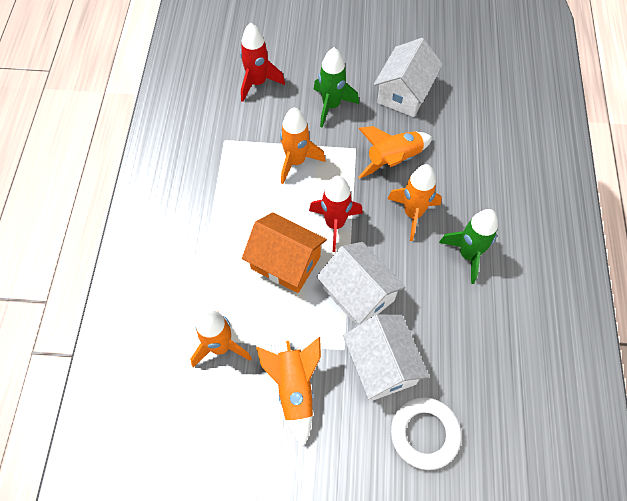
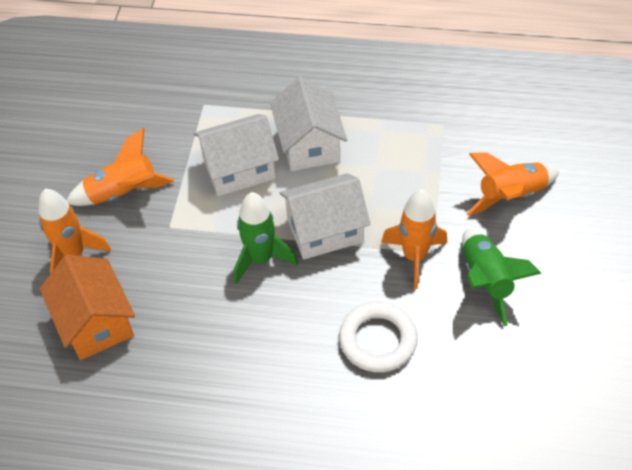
orange rocket: 5 -> 4
red rocket: 2 -> 0

